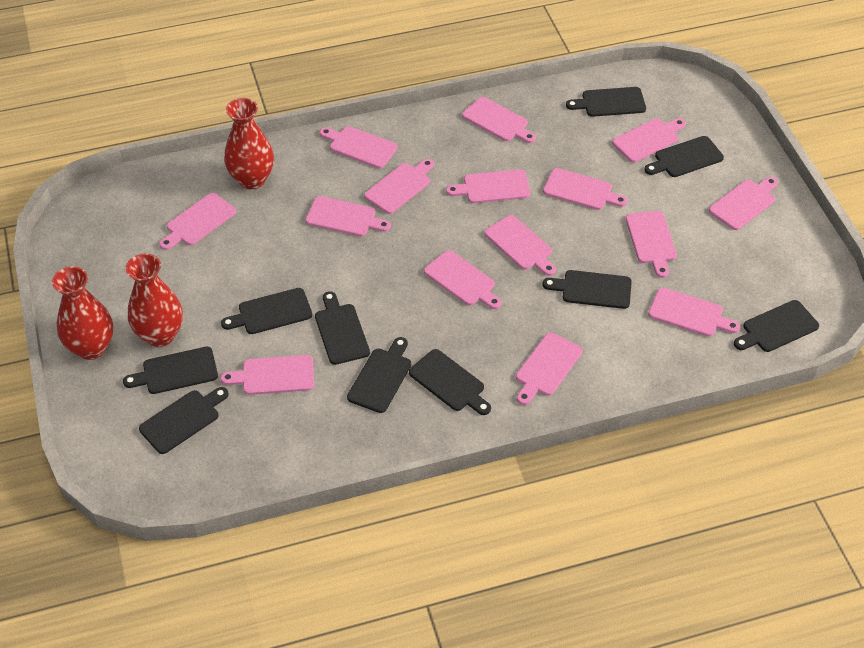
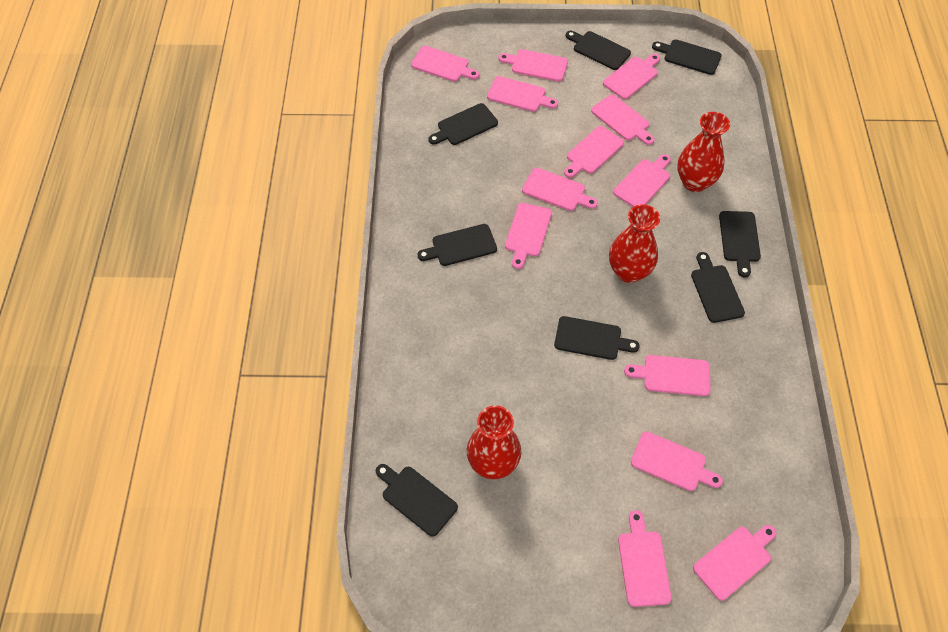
black cutting board: 10 -> 8
pink cutting board: 15 -> 13

